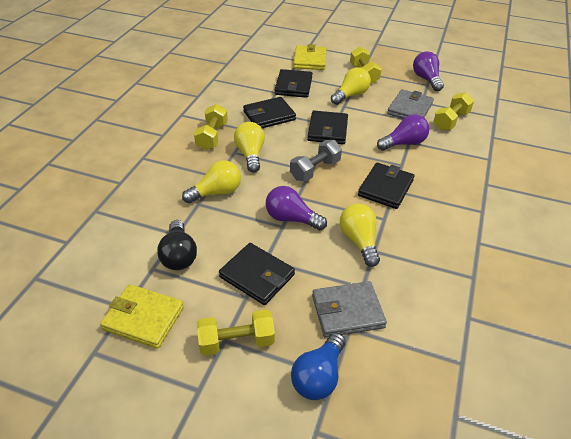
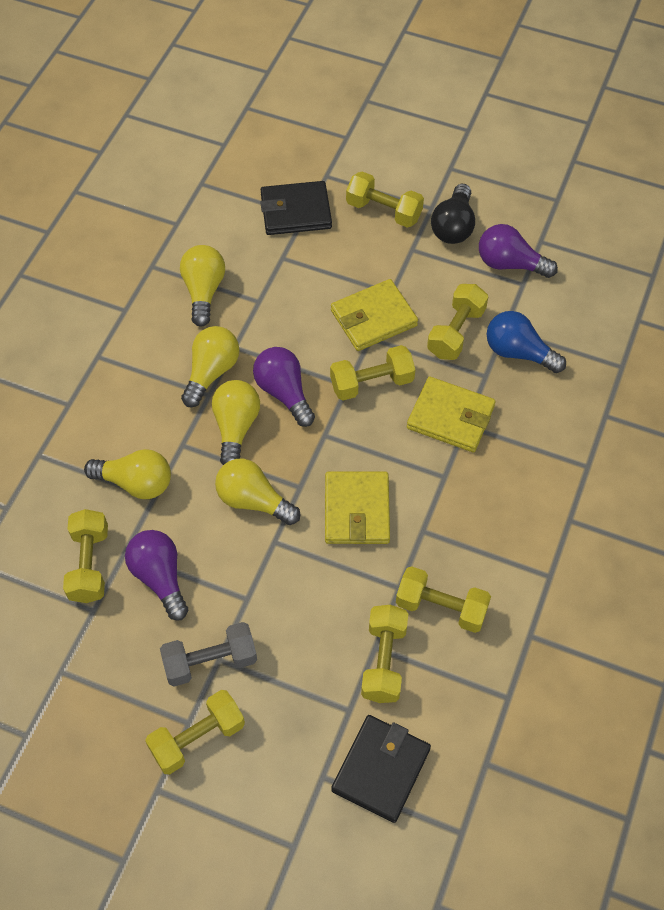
black wallet: 5 -> 2
grey wallet: 2 -> 0
yellow dumbbell: 4 -> 7
yellow light bulb: 4 -> 5
yellow wallet: 2 -> 3

